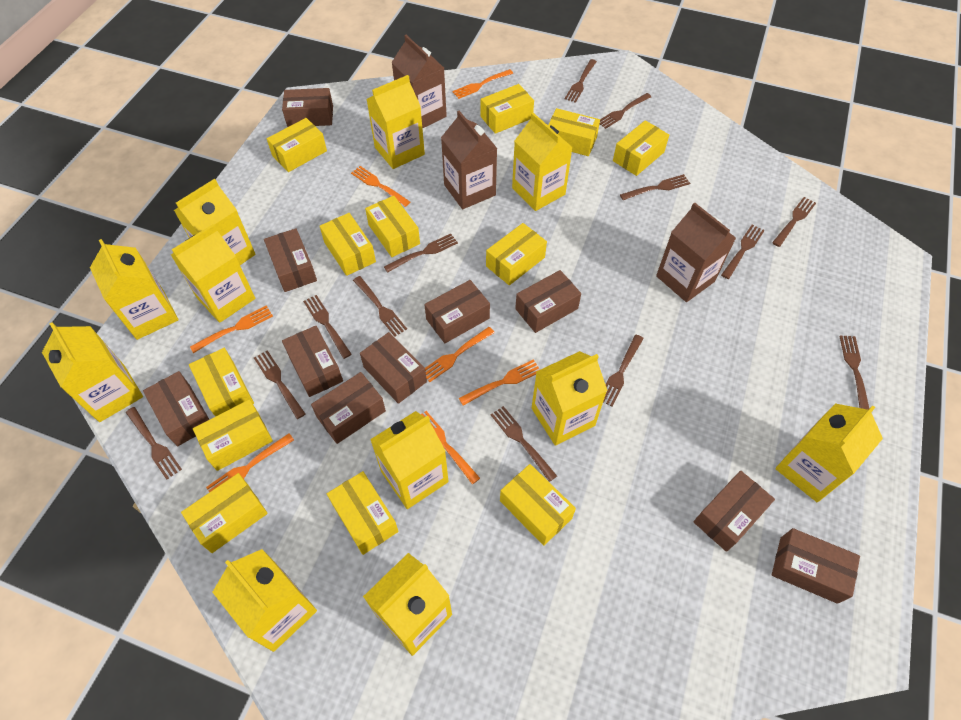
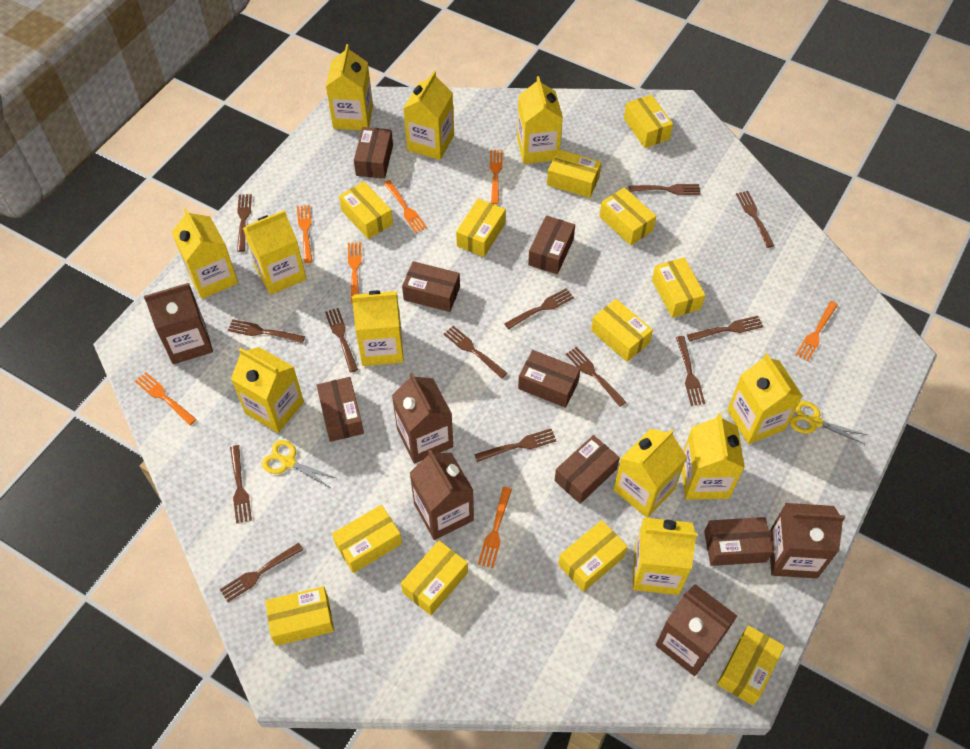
brown box: 10 -> 7
brown carton: 3 -> 5
yellow scissors: 0 -> 2

